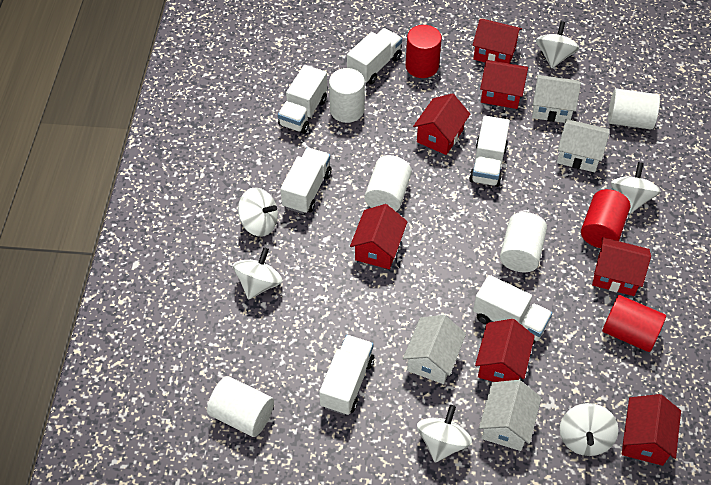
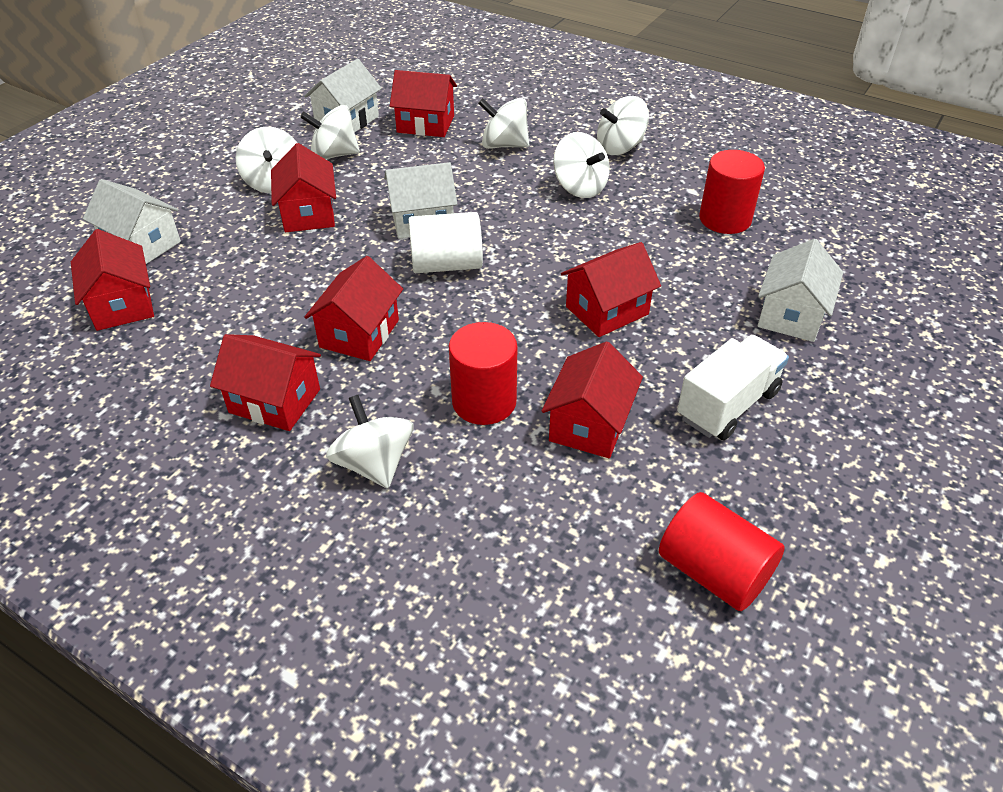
white cylinder: 5 -> 1
white truck: 6 -> 1

